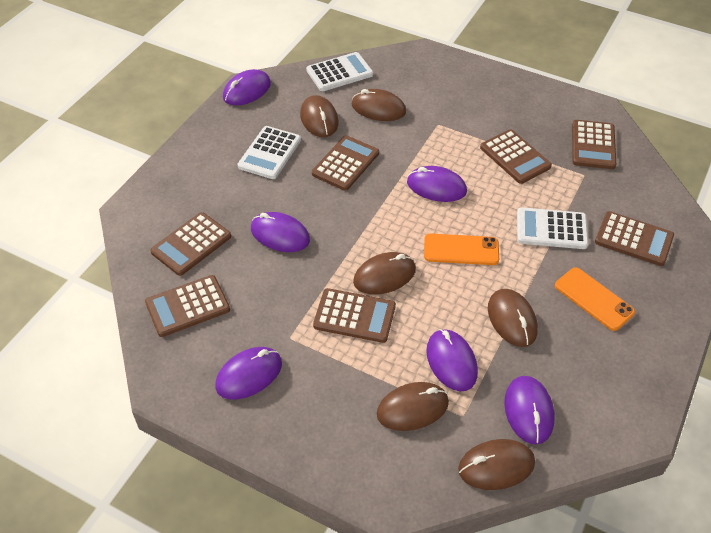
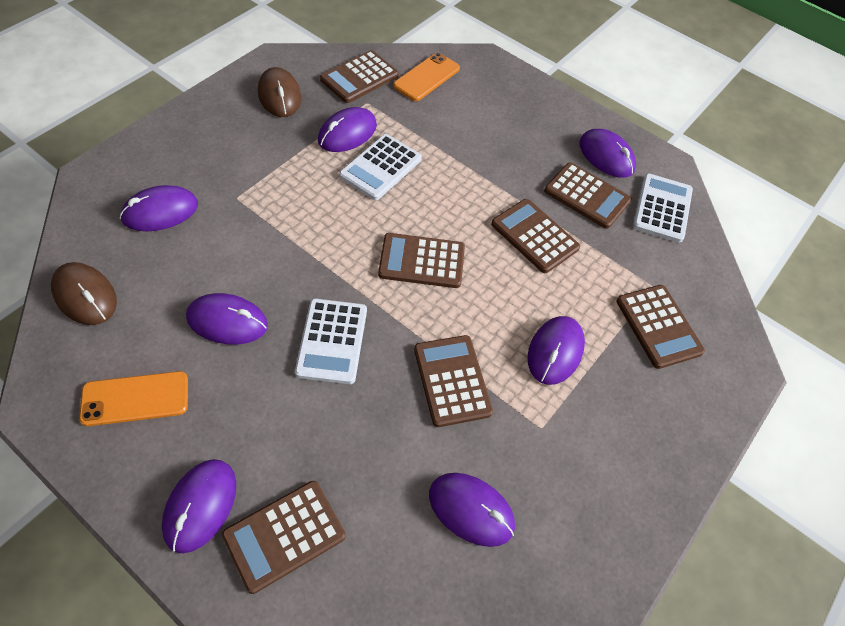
brown mouse: 6 -> 2
purple mouse: 6 -> 7

